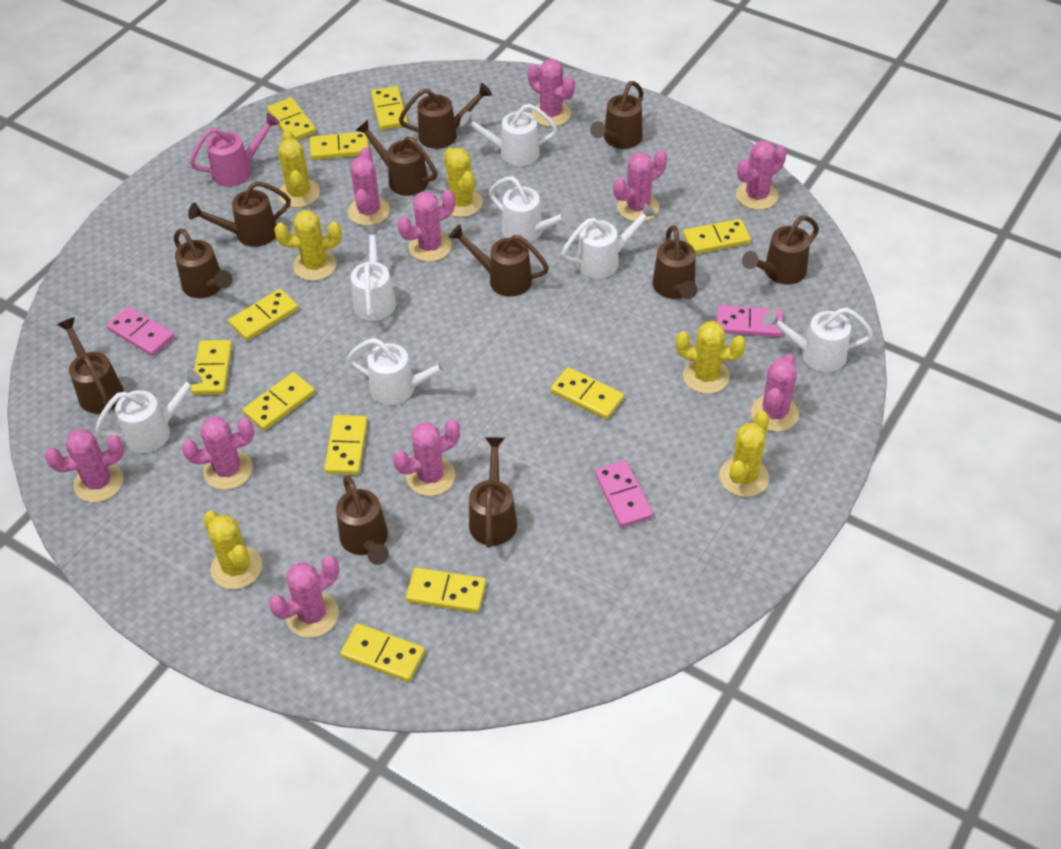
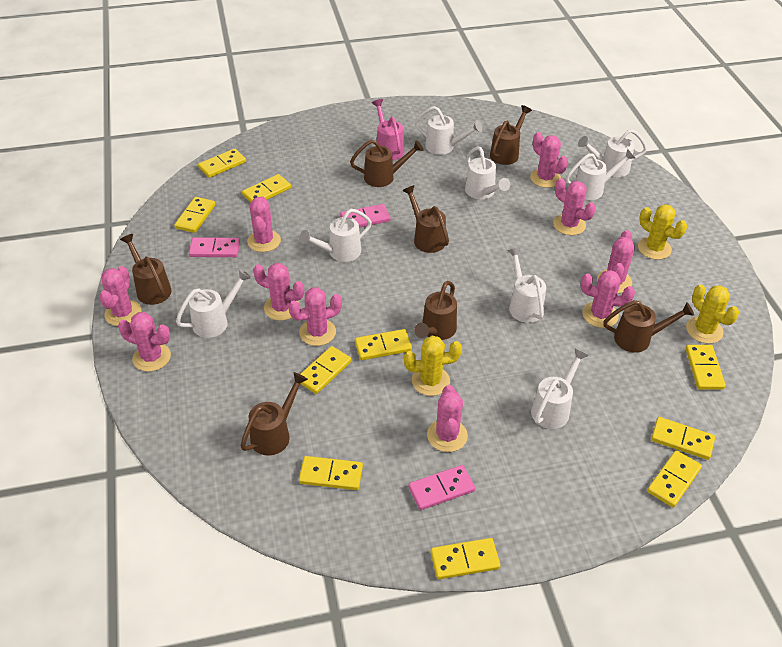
brown watering can: 11 -> 7
white watering can: 7 -> 8
yellow cactus: 6 -> 3
yellow domino: 11 -> 10

